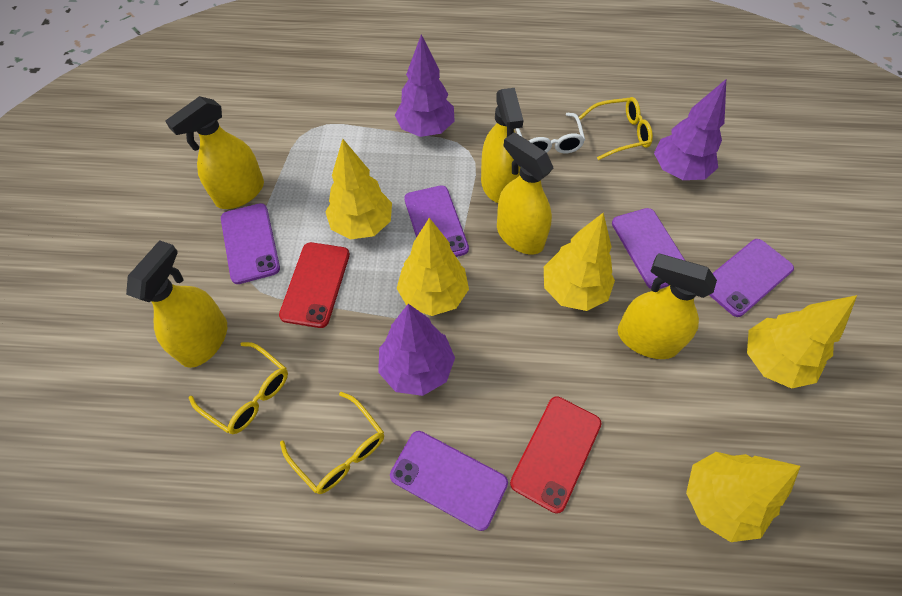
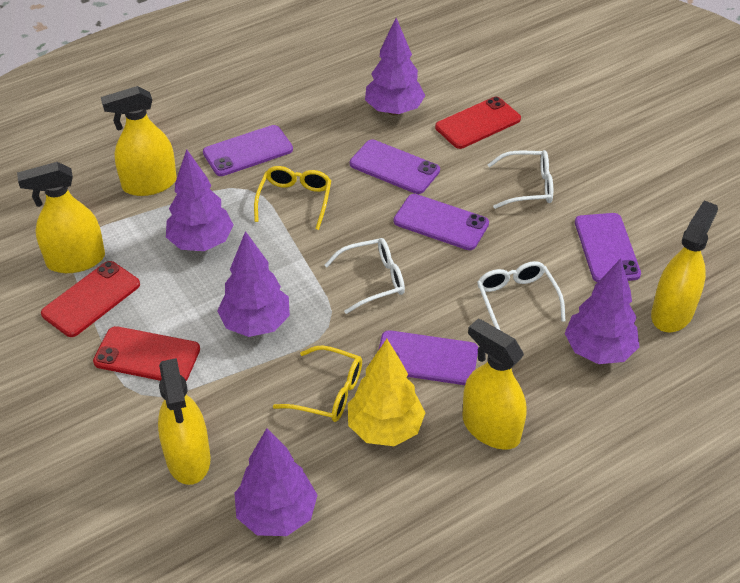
purple tree: 3 -> 5
red phone: 2 -> 3
white glasses: 1 -> 3
yellow glasses: 3 -> 2
yellow tree: 5 -> 1

